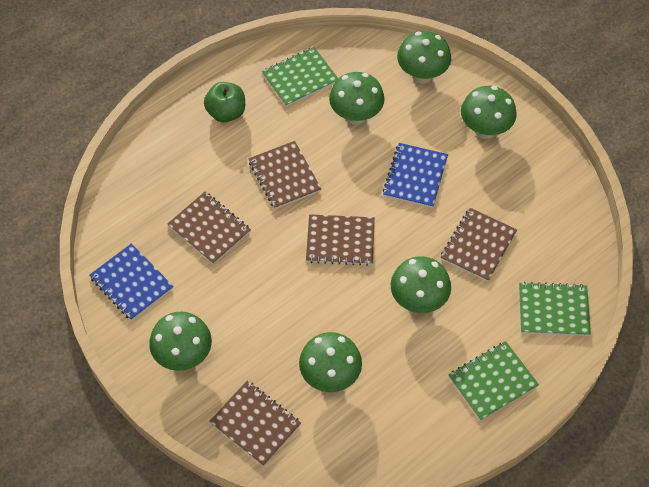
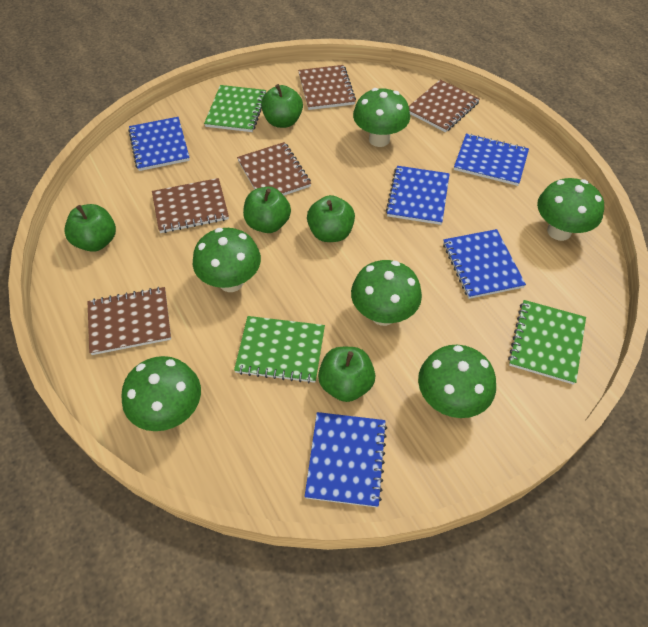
blue notebook: 2 -> 5
green apple: 1 -> 5

